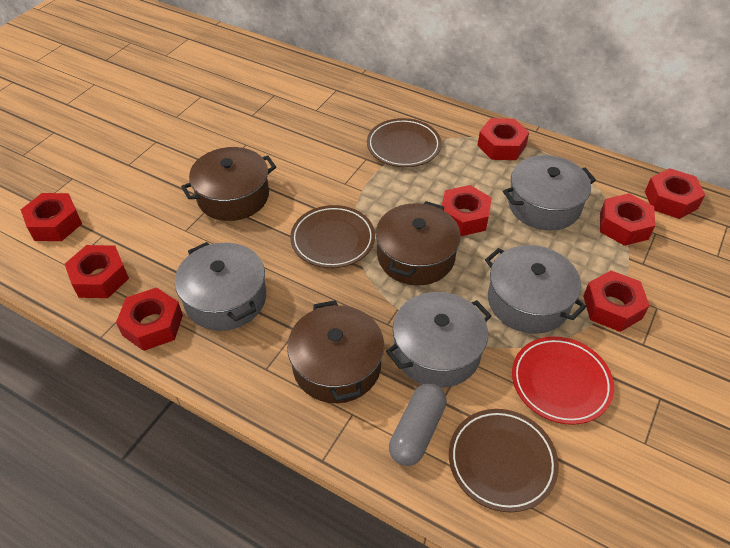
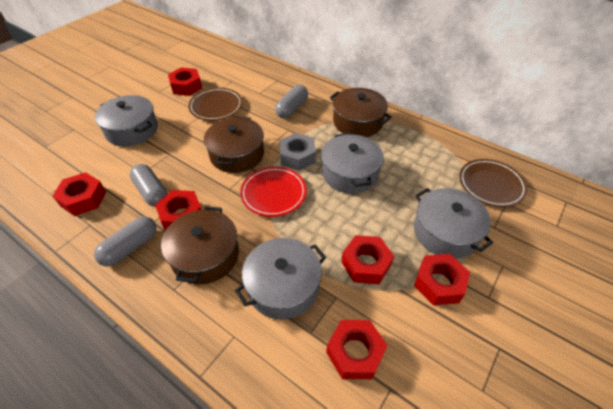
brown plate: 3 -> 2
grey capsule: 1 -> 3
grey nut: 0 -> 1
red nut: 8 -> 6

